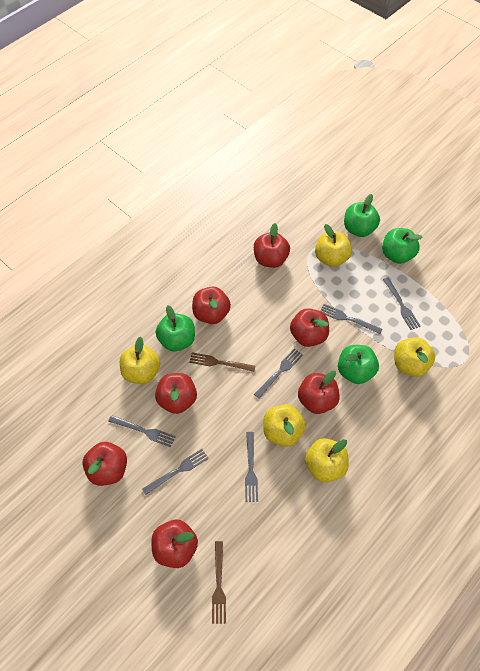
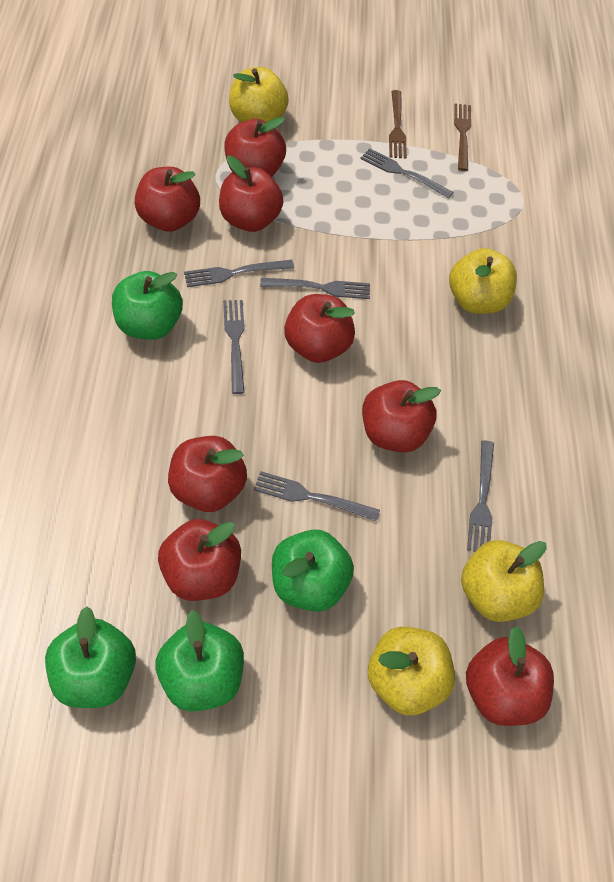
red apple: 7 -> 8
yellow apple: 5 -> 4

